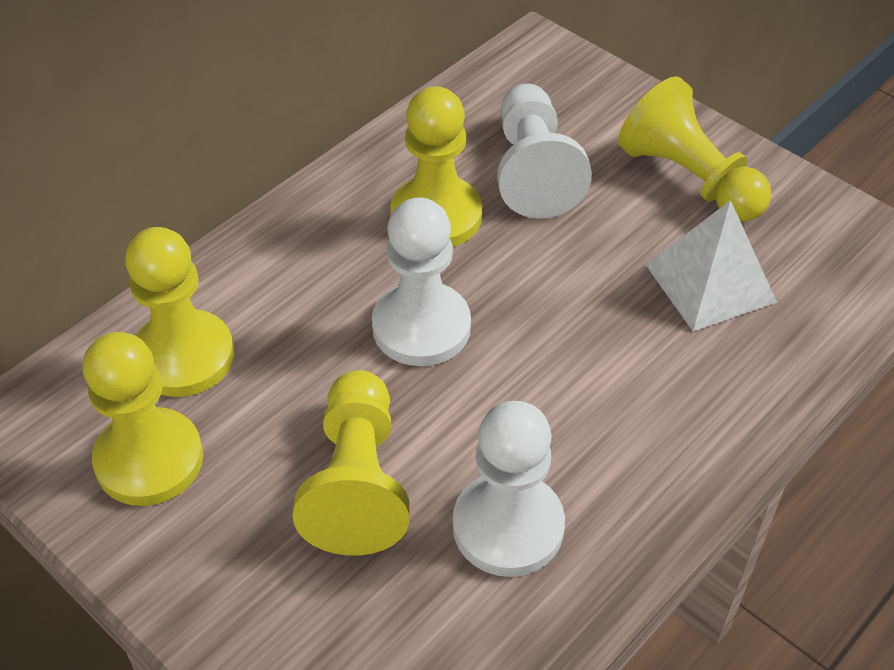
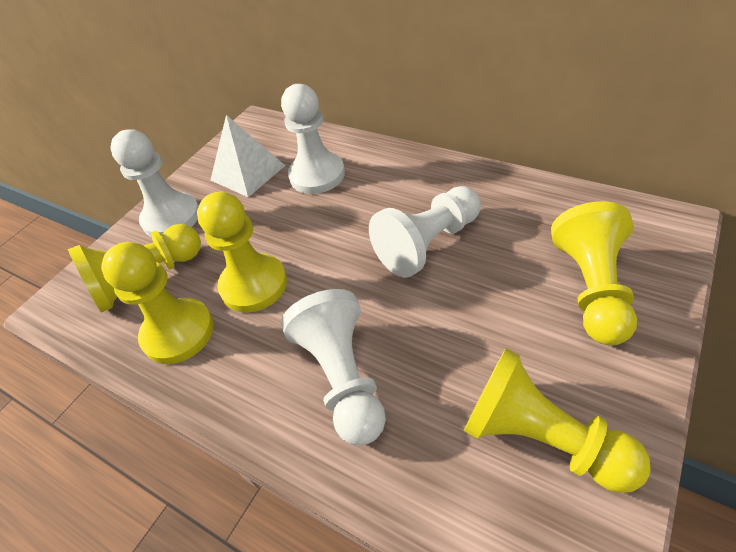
white pawn: 3 -> 4

